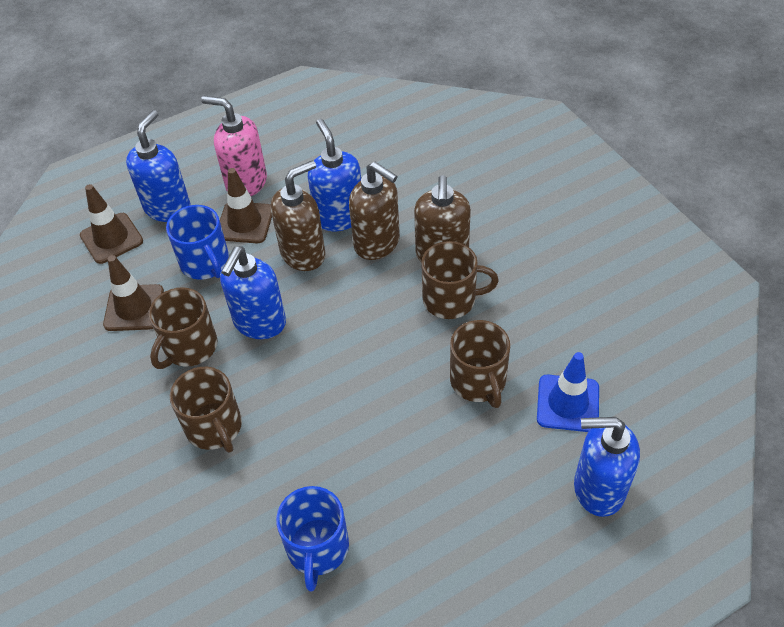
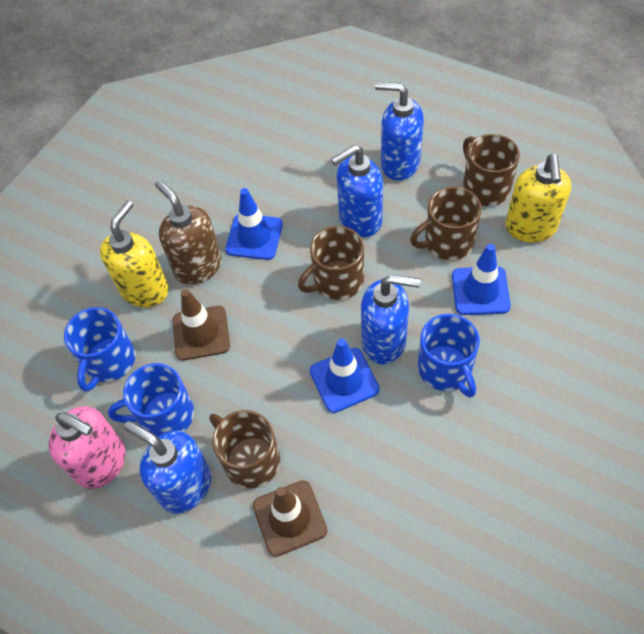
blue mug: 2 -> 3
blue traffic cone: 1 -> 3
brown soap dispenser: 3 -> 1
brown traffic cone: 3 -> 2
yellow soap dispenser: 0 -> 2

